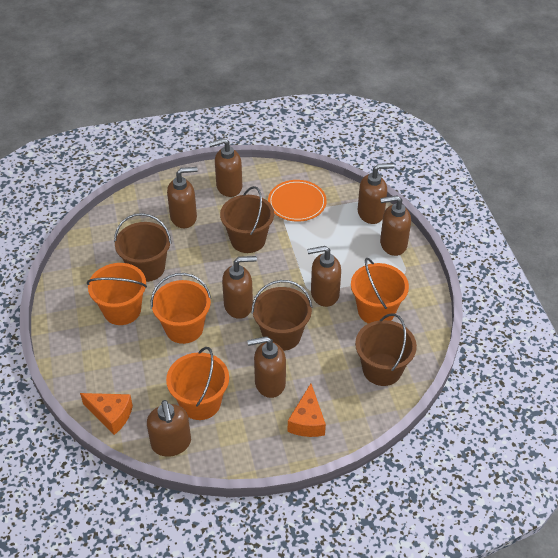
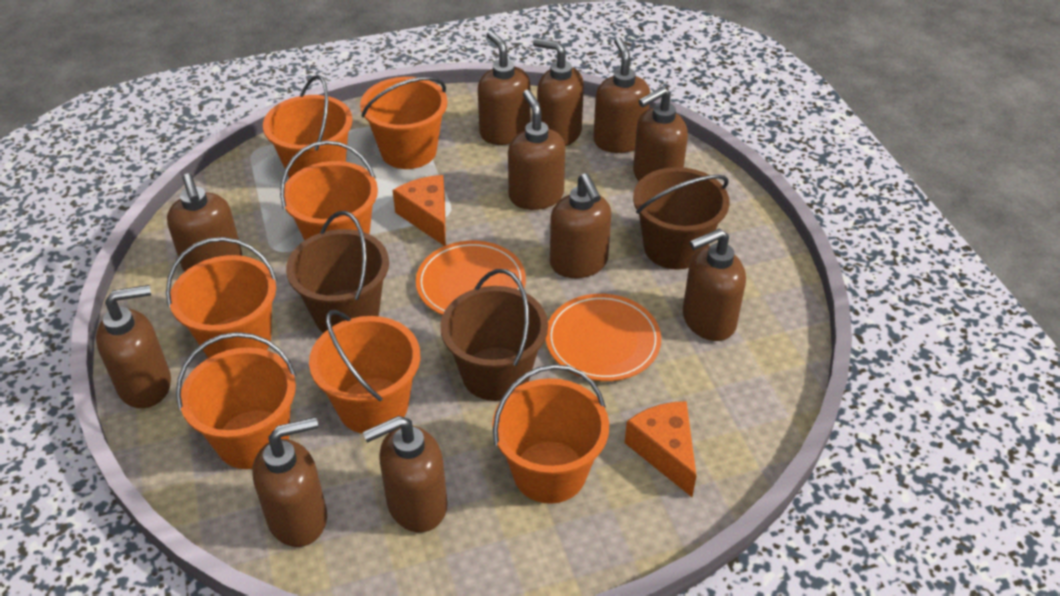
brown bucket: 4 -> 3
brown soap dispenser: 8 -> 11
orange bucket: 4 -> 7
orange plate: 1 -> 2

